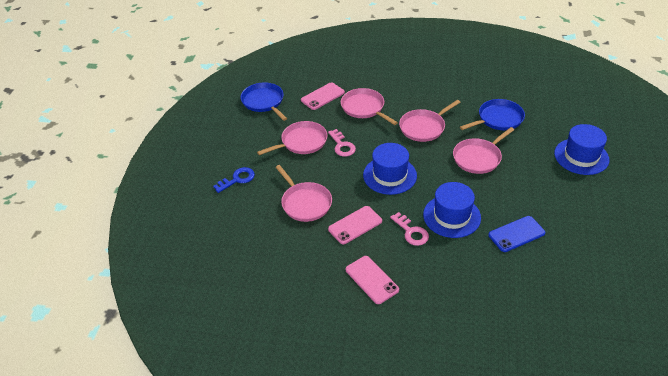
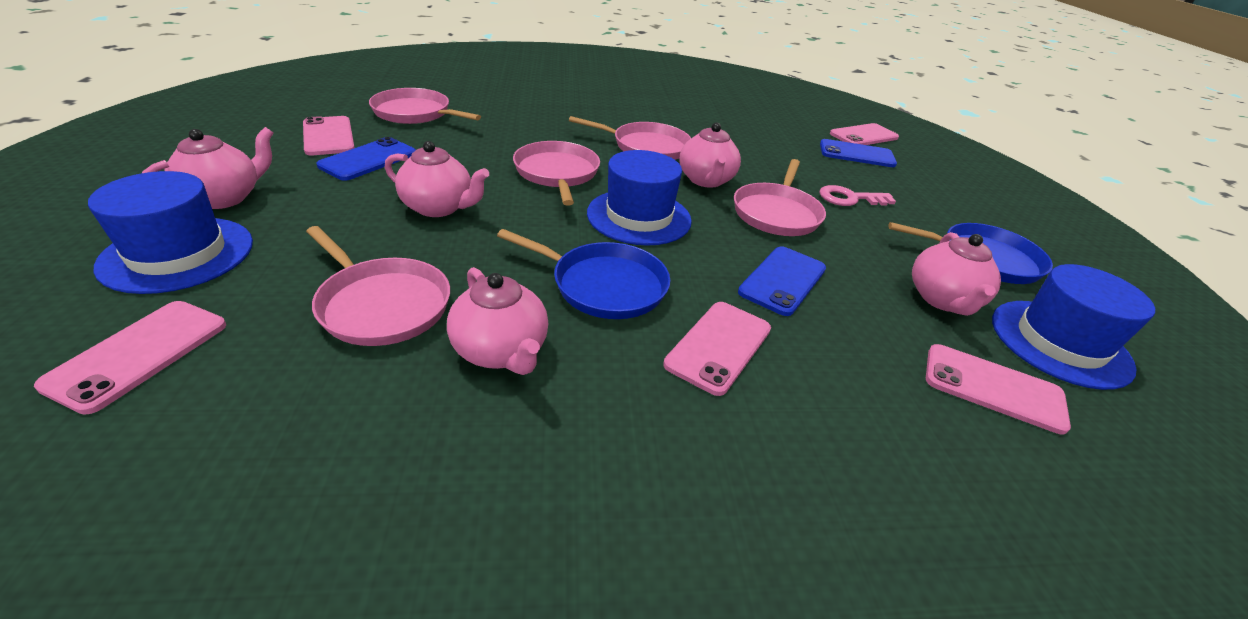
blue key: 1 -> 0
blue phone: 1 -> 3
pink key: 2 -> 1
pink phone: 3 -> 5
pink teapot: 0 -> 5

